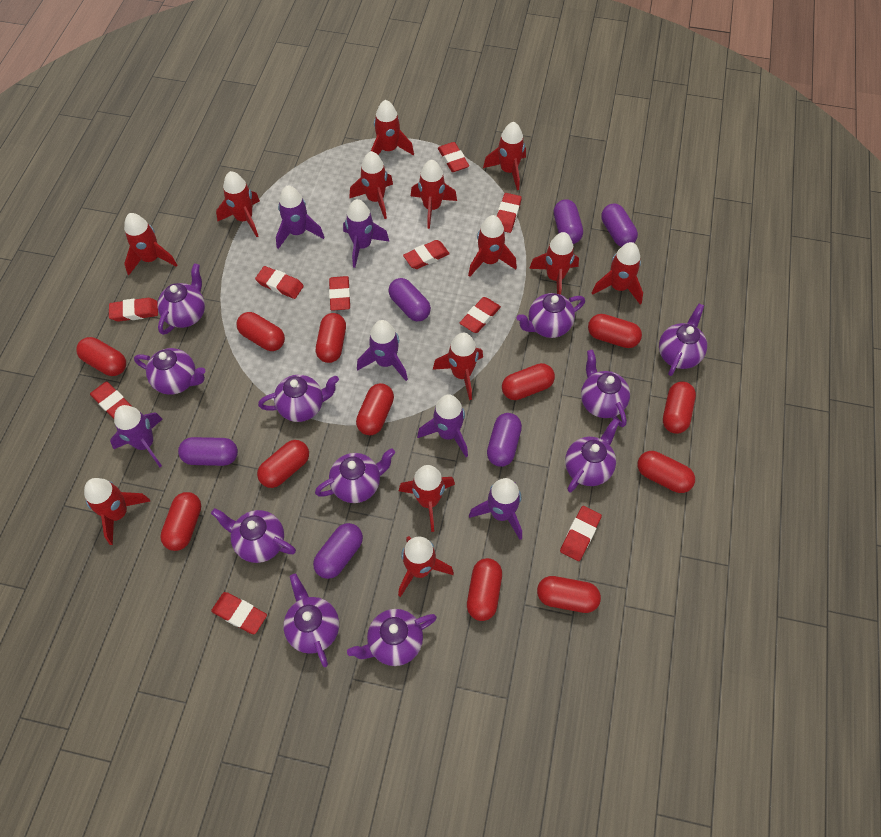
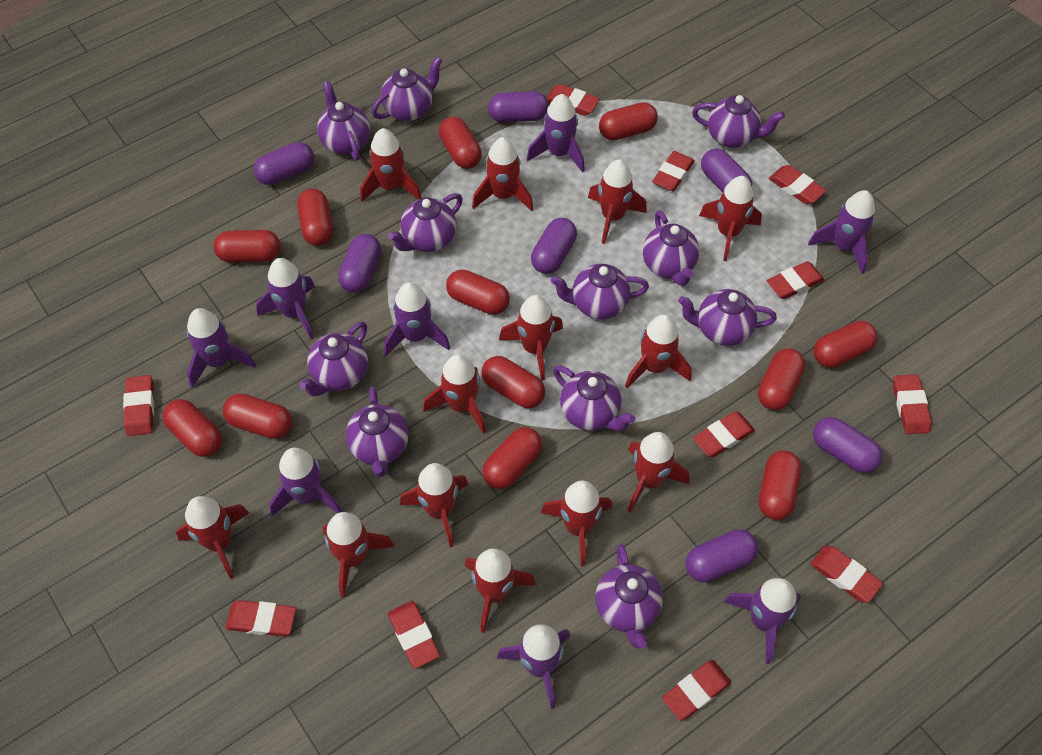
purple capsule: 6 -> 7
purple rocket: 6 -> 8
red eraser: 10 -> 11

